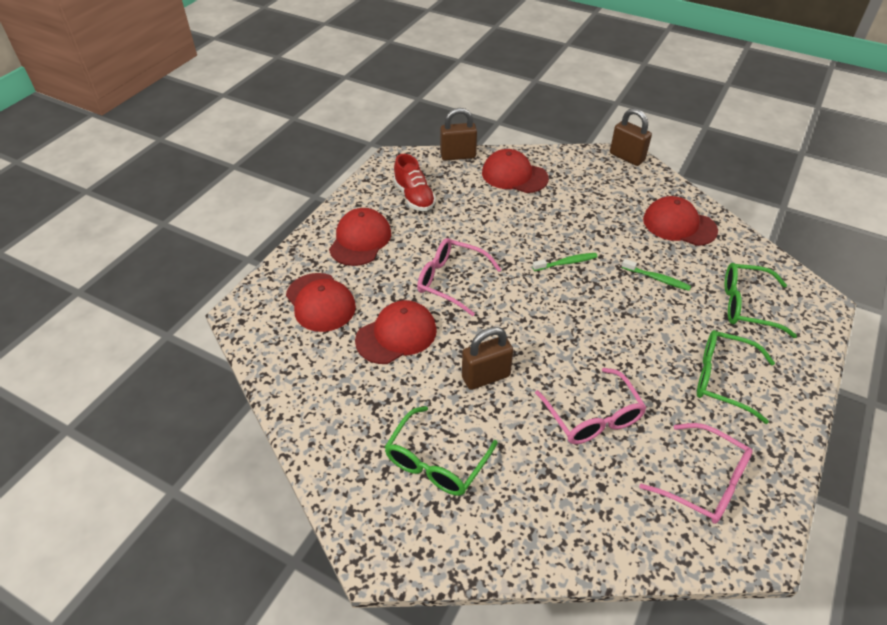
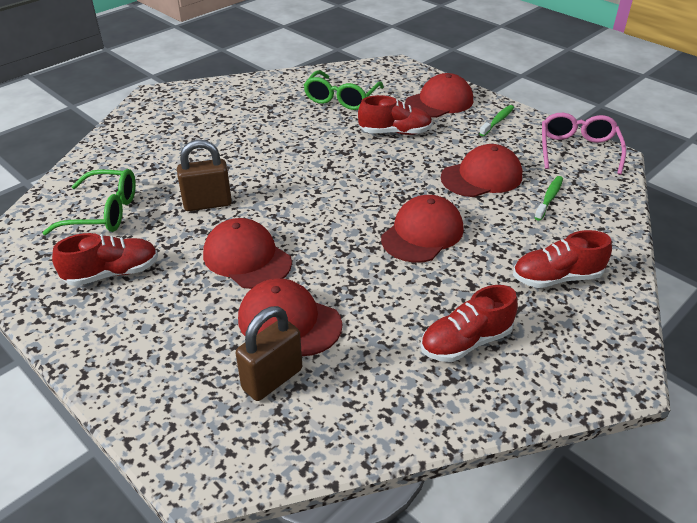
brown padlock: 3 -> 2
green glasses: 3 -> 2
pink glasses: 3 -> 1
red shoe: 1 -> 4

